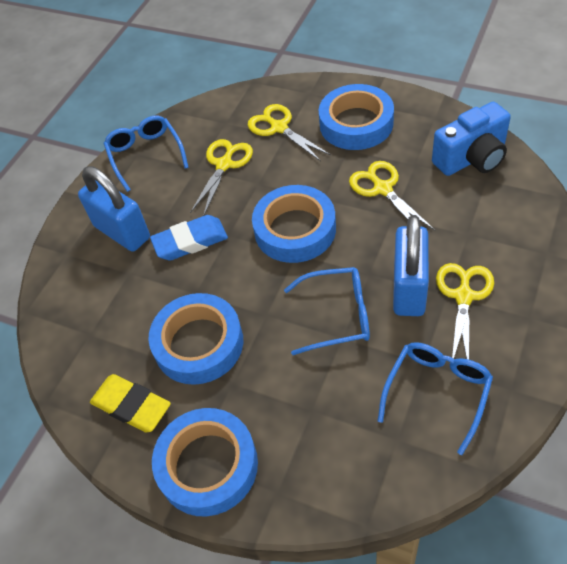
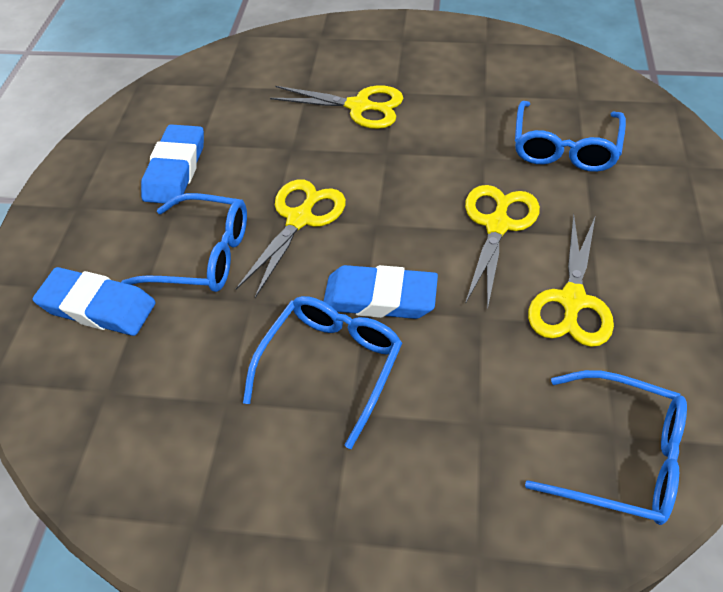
blue camera: 1 -> 0
blue eraser: 1 -> 3
blue glasses: 3 -> 4
blue padlock: 2 -> 0
blue tape: 4 -> 0
yellow eraser: 1 -> 0

